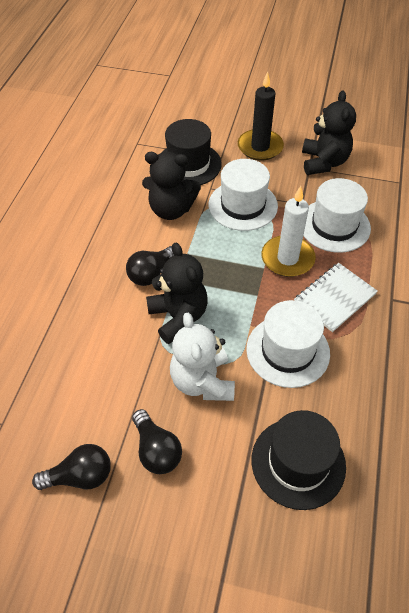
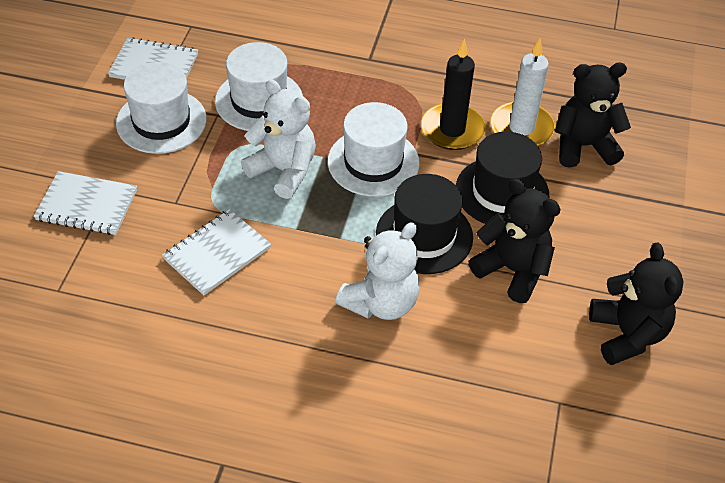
black light bulb: 3 -> 0
white notebook: 1 -> 3
white teddy bear: 1 -> 2

